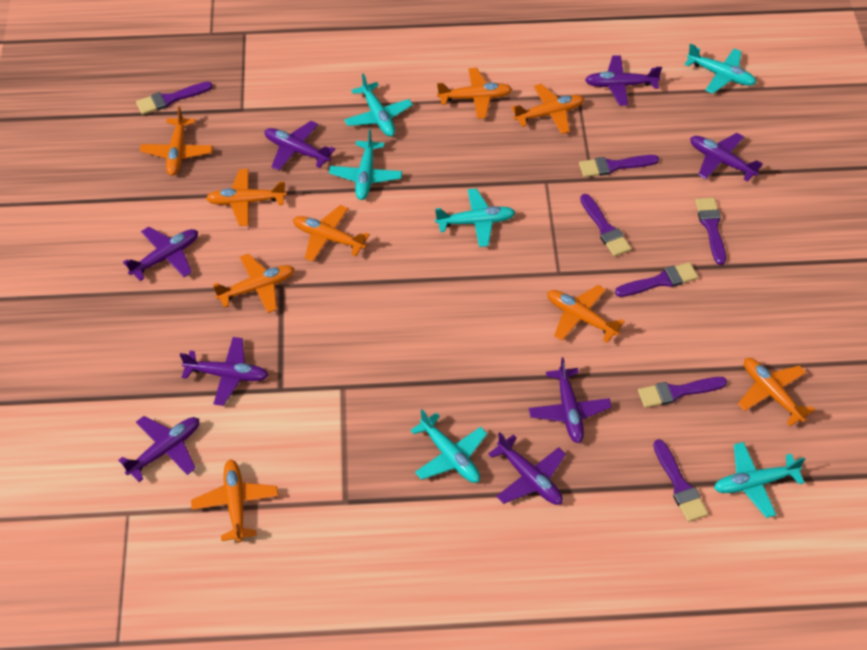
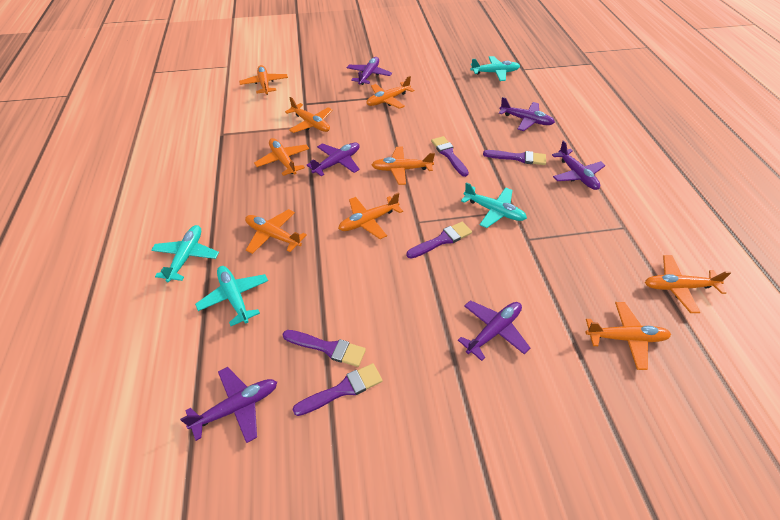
purple brush: 7 -> 5
purple plane: 8 -> 6
turquoise plane: 6 -> 4

